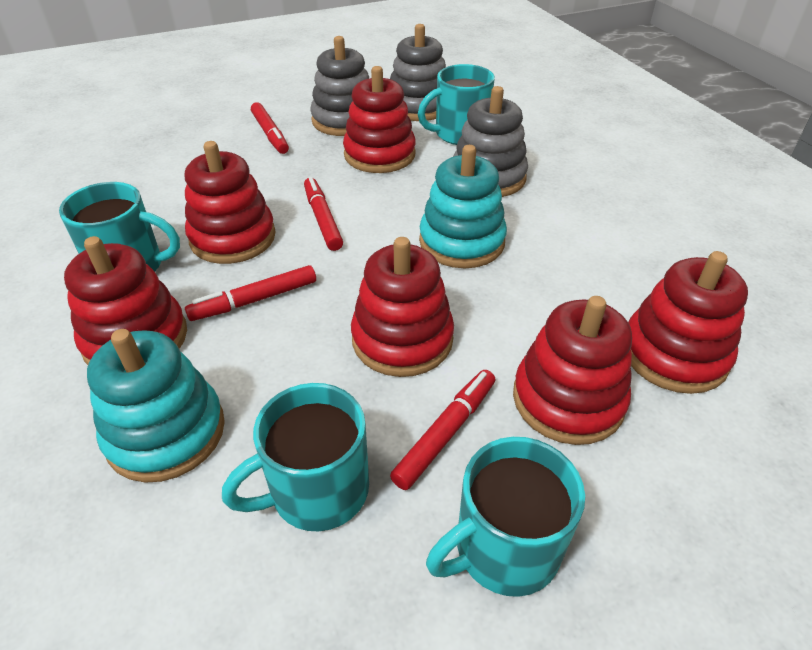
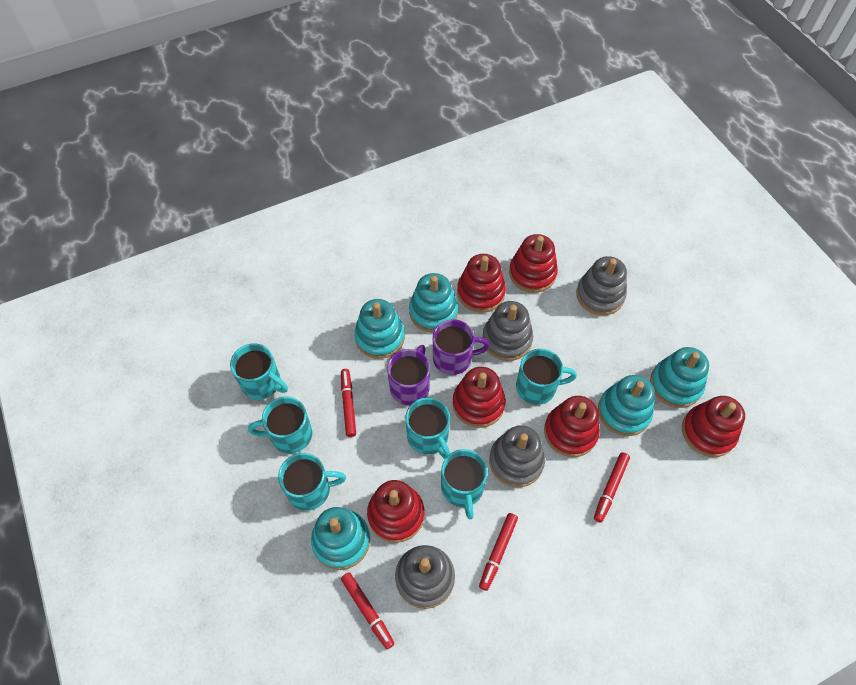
grey stacking toy: 3 -> 4
purple mug: 0 -> 2
turquoise mug: 4 -> 6
turquoise stacking toy: 2 -> 5

